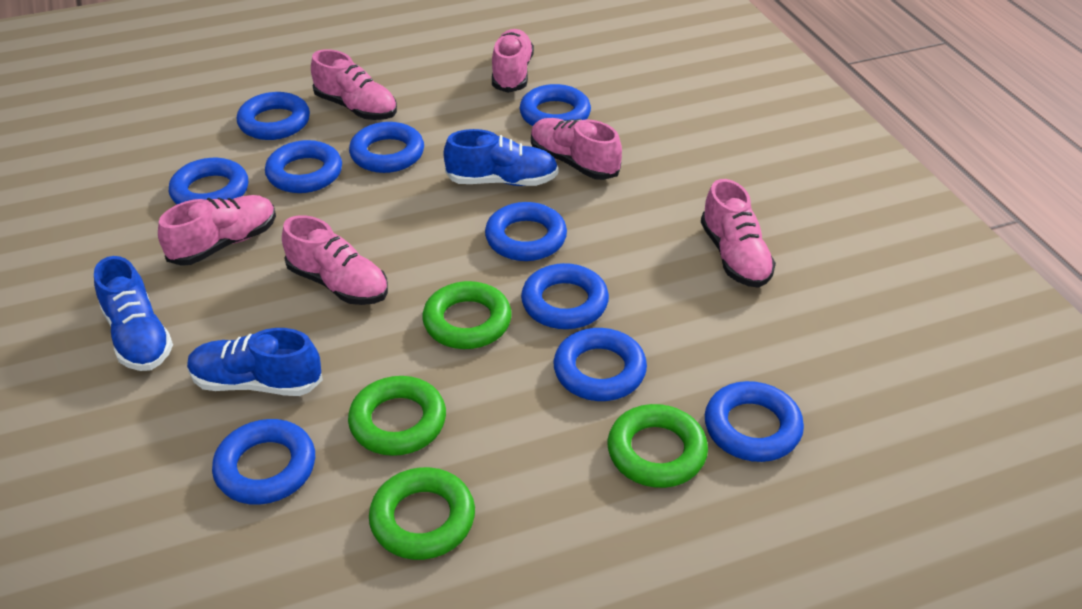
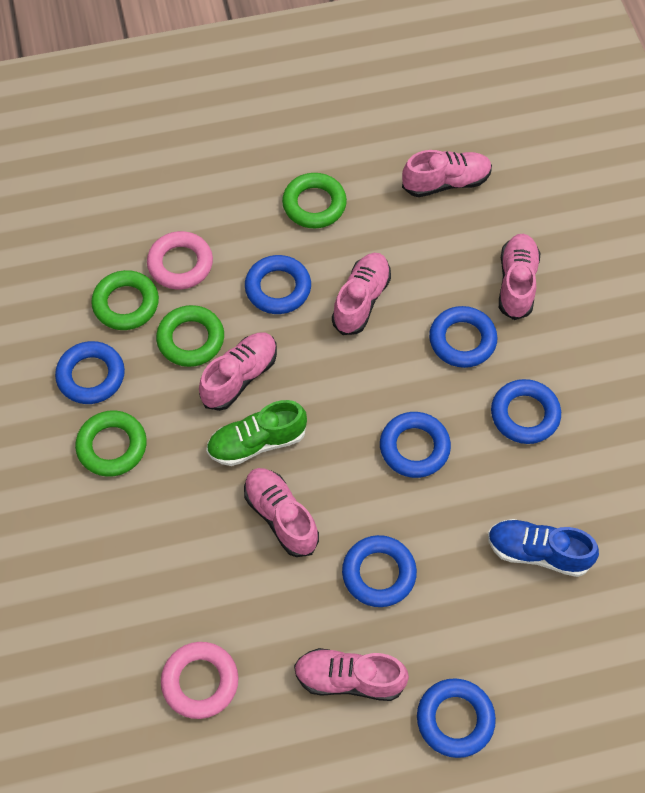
blue ring: 10 -> 7
blue shoe: 3 -> 1
green shoe: 0 -> 1
pink ring: 0 -> 2

